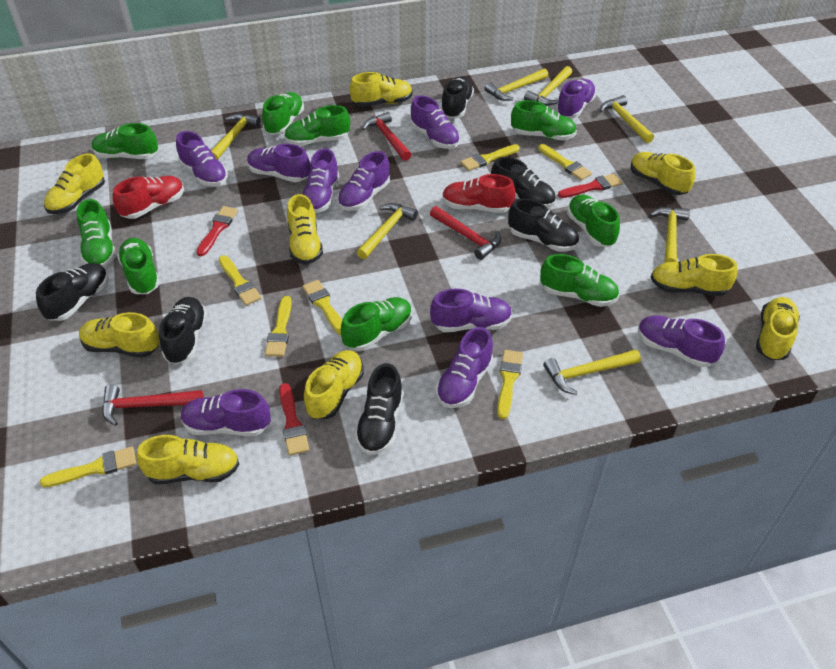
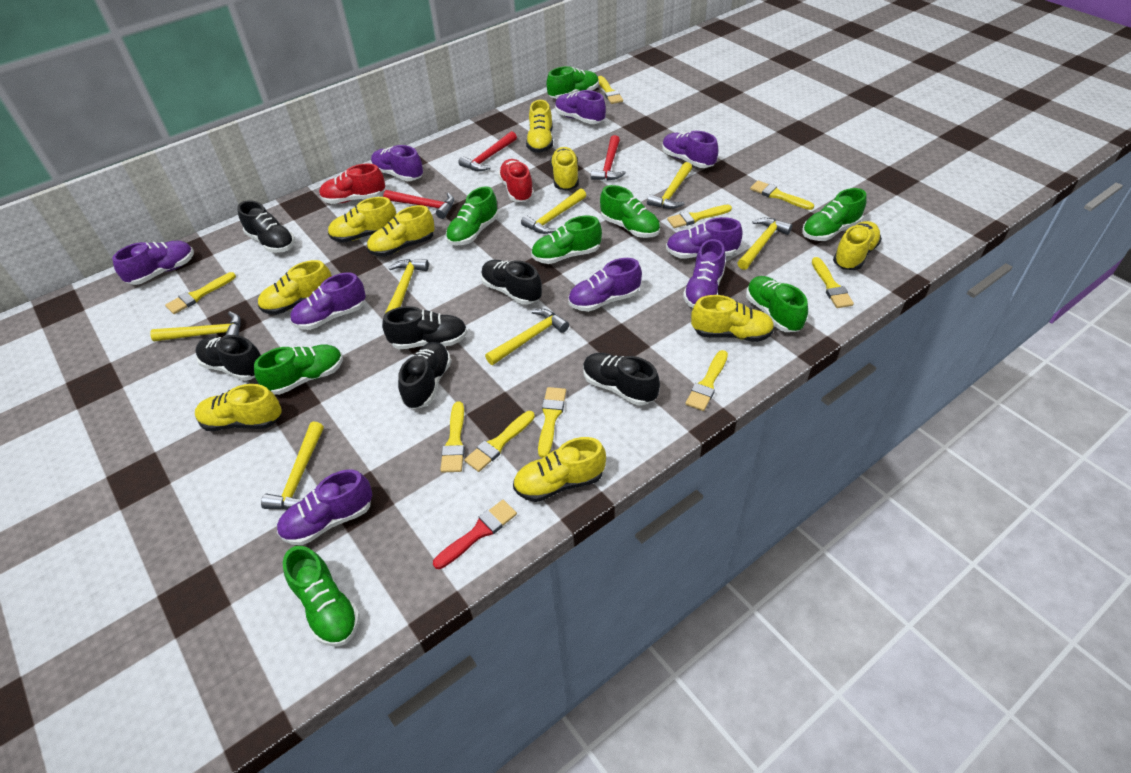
green shoe: 9 -> 8
purple shoe: 10 -> 9
red brush: 3 -> 1
yellow brush: 7 -> 9

